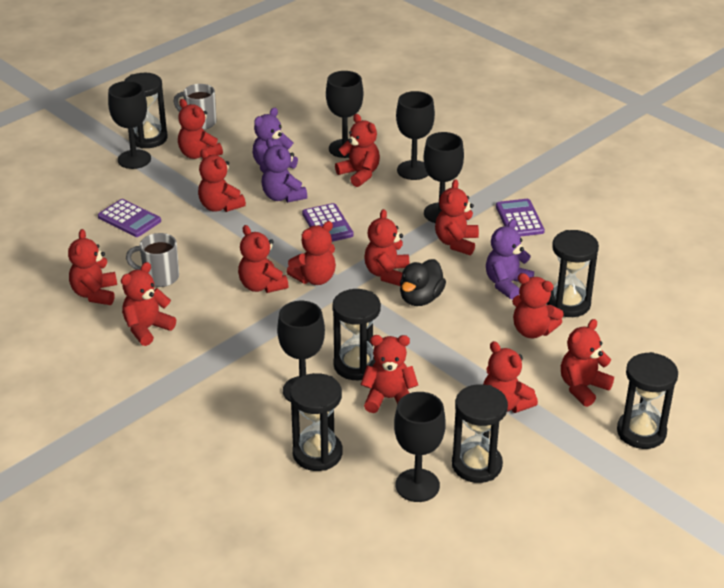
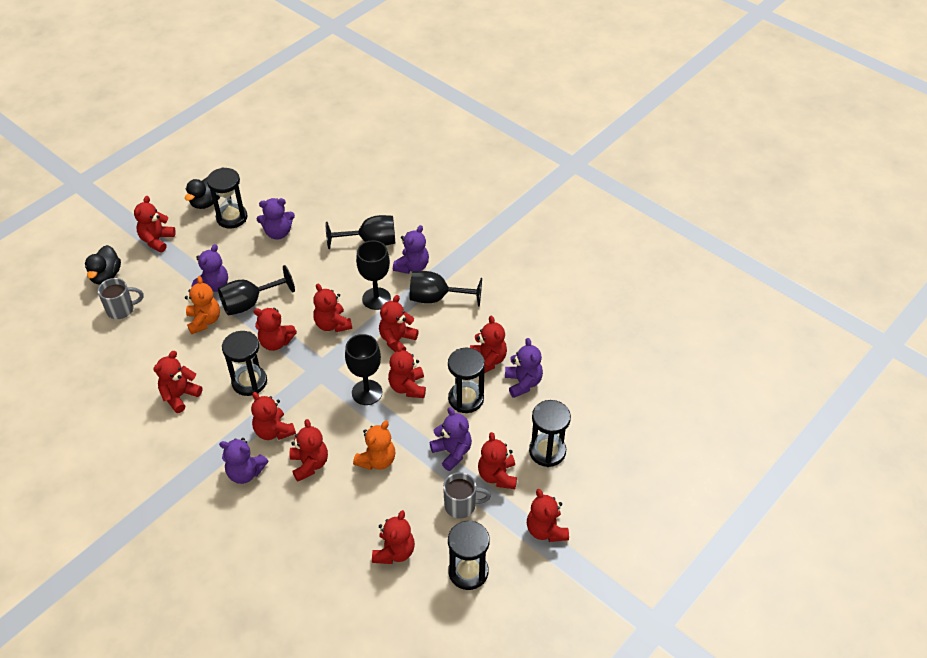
black duck: 1 -> 2
black goblet: 6 -> 5
black hourglass: 6 -> 5
orange teddy bear: 0 -> 2
purple calculator: 3 -> 0
purple teddy bear: 3 -> 6
red teddy bear: 13 -> 12

